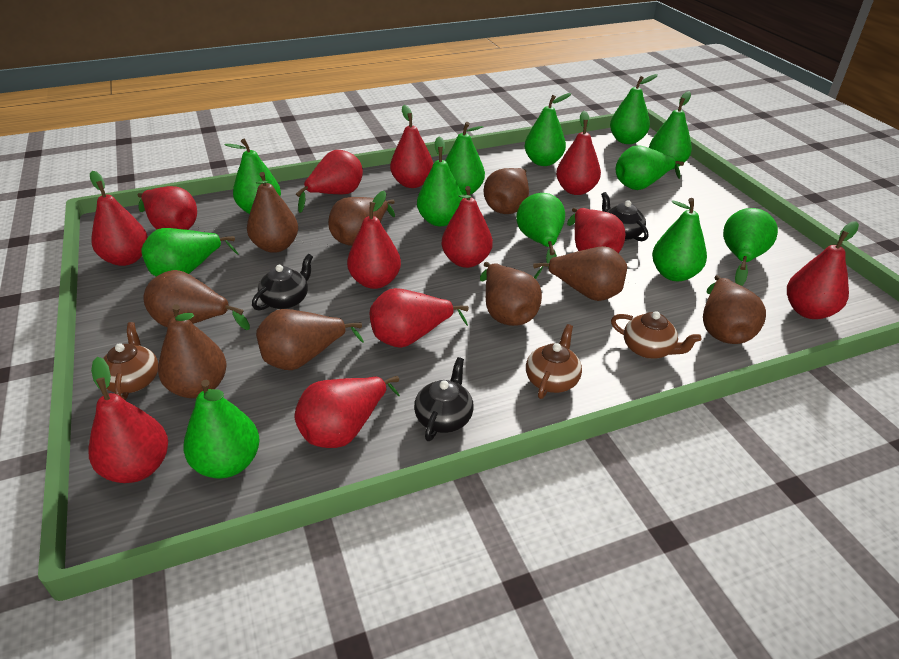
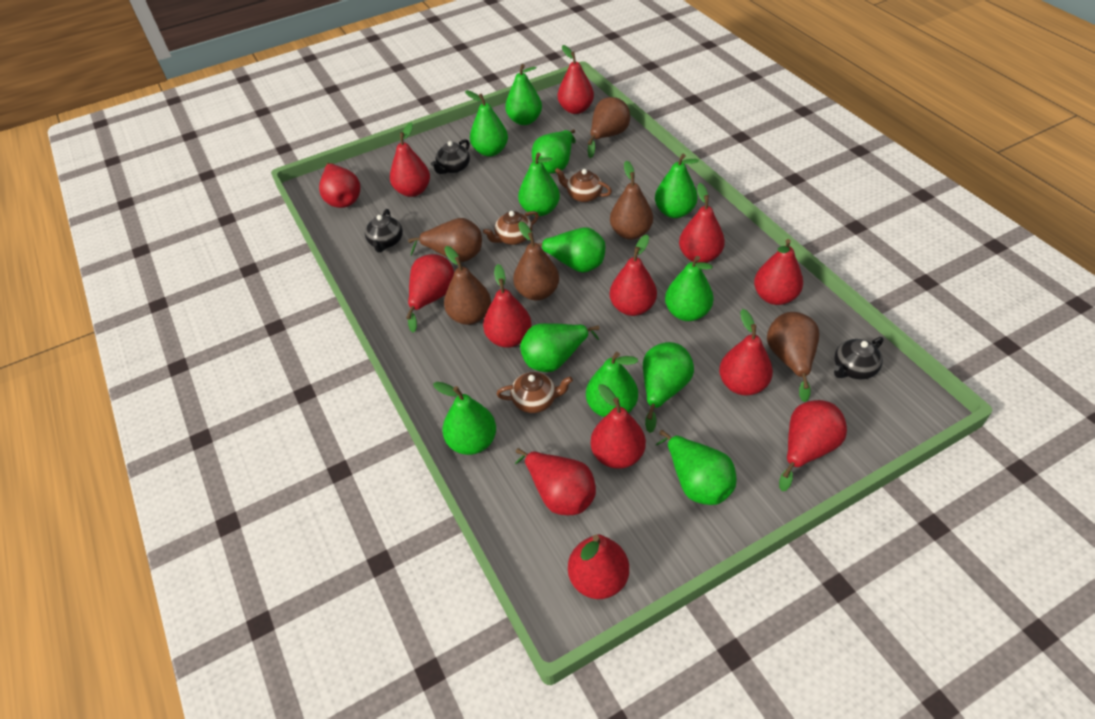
brown pear: 9 -> 6
red pear: 12 -> 13

